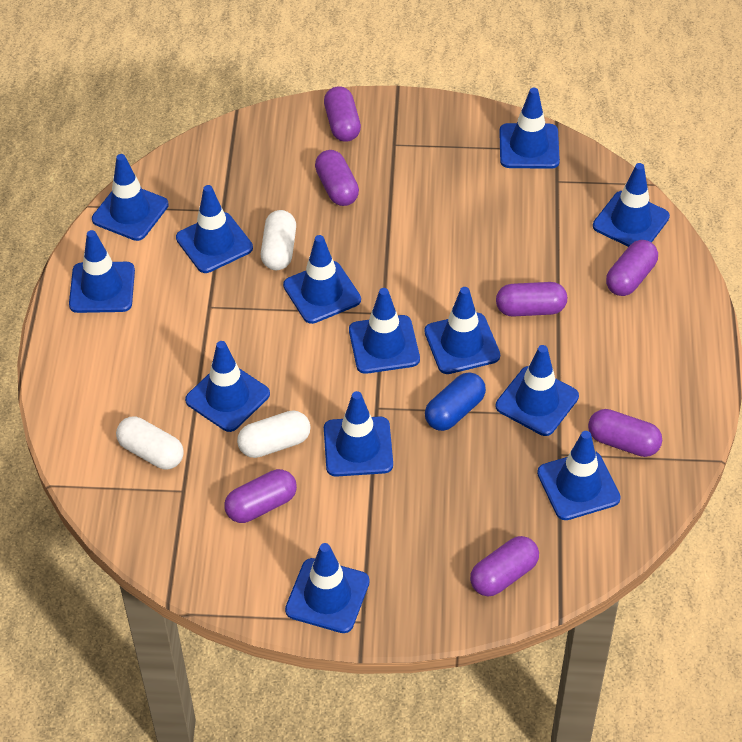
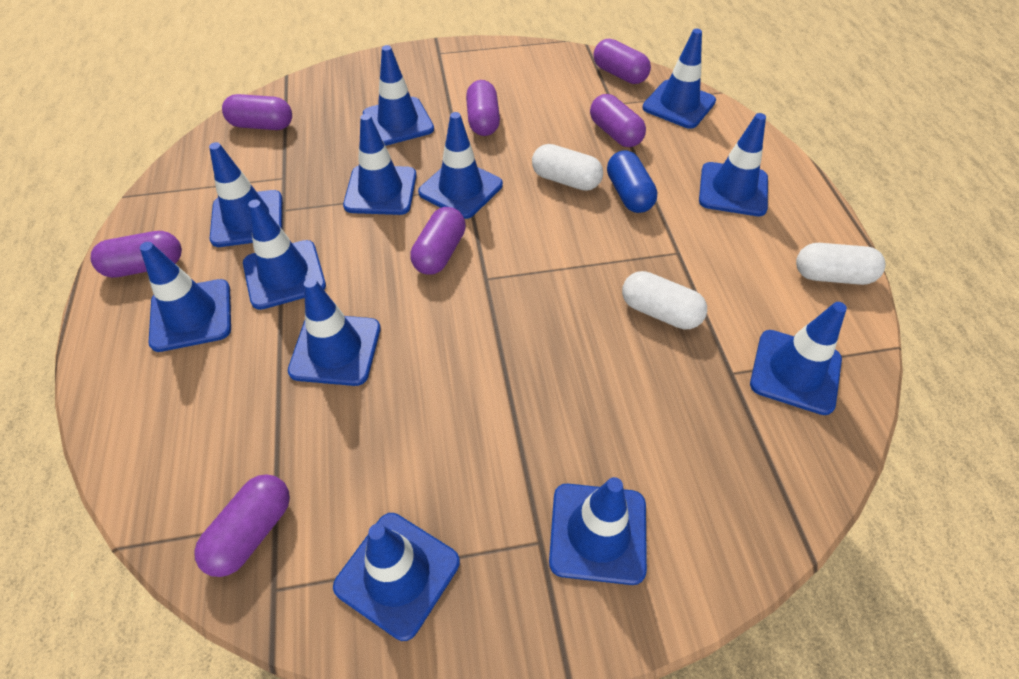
blue traffic cone: 13 -> 12

